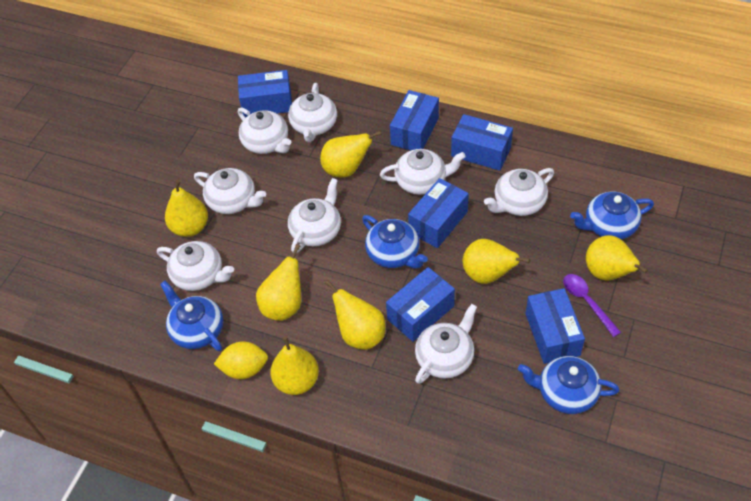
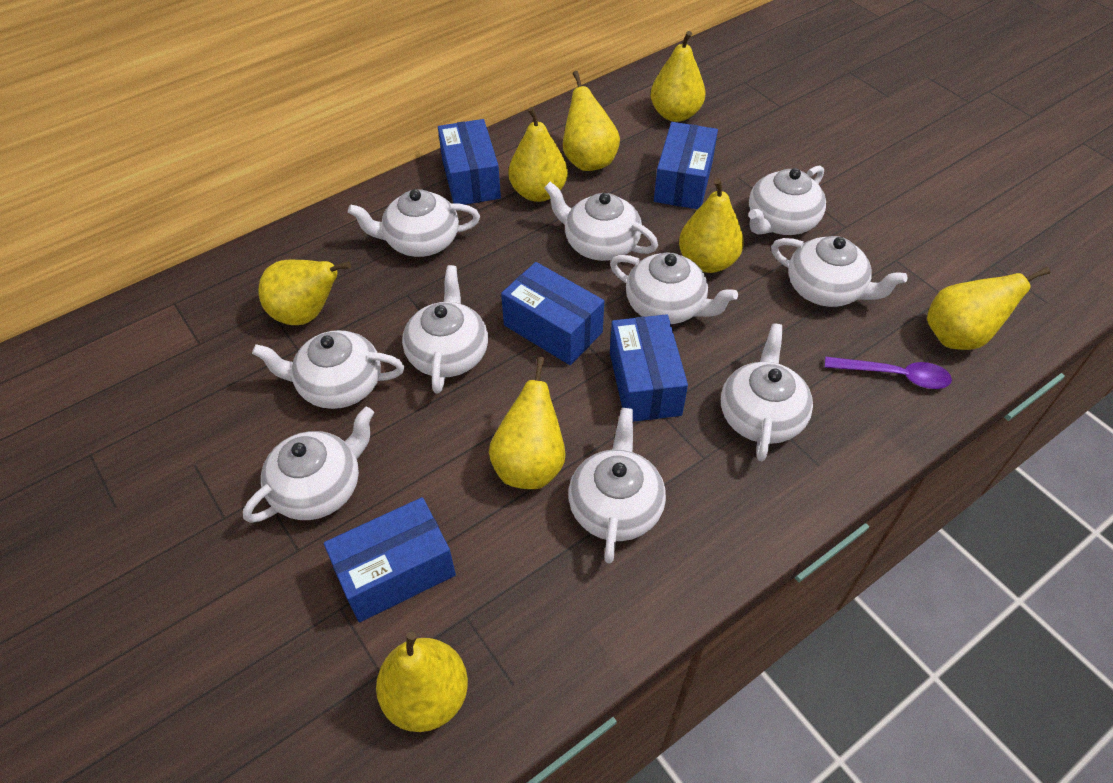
blue box: 6 -> 5
blue teapot: 4 -> 0
white teapot: 8 -> 10
yellow lemon: 1 -> 0
yellow pear: 7 -> 8

